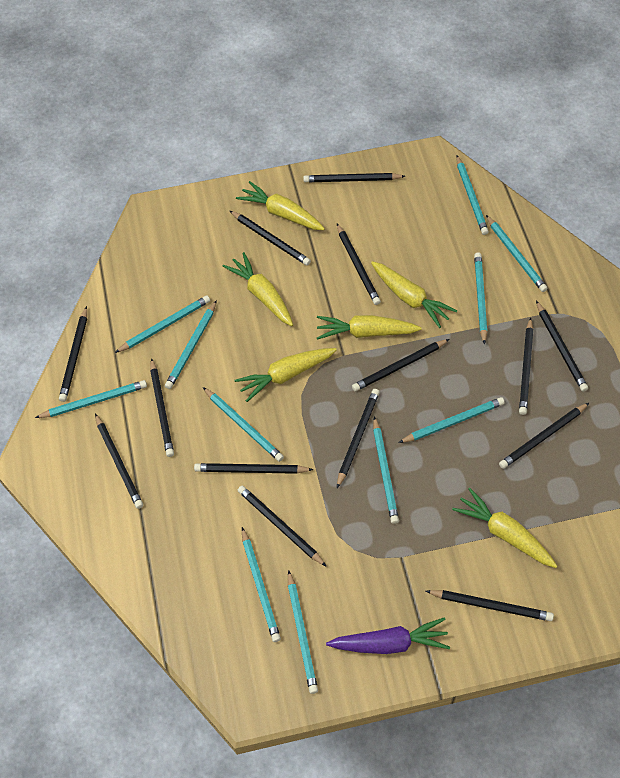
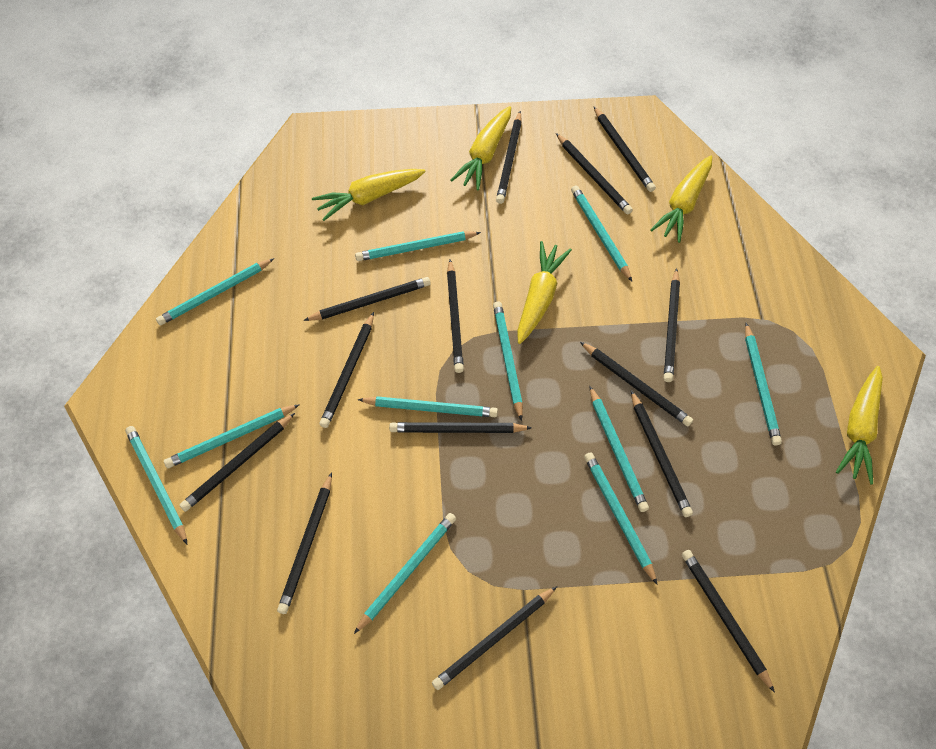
purple carrot: 1 -> 0
yellow carrot: 6 -> 5

